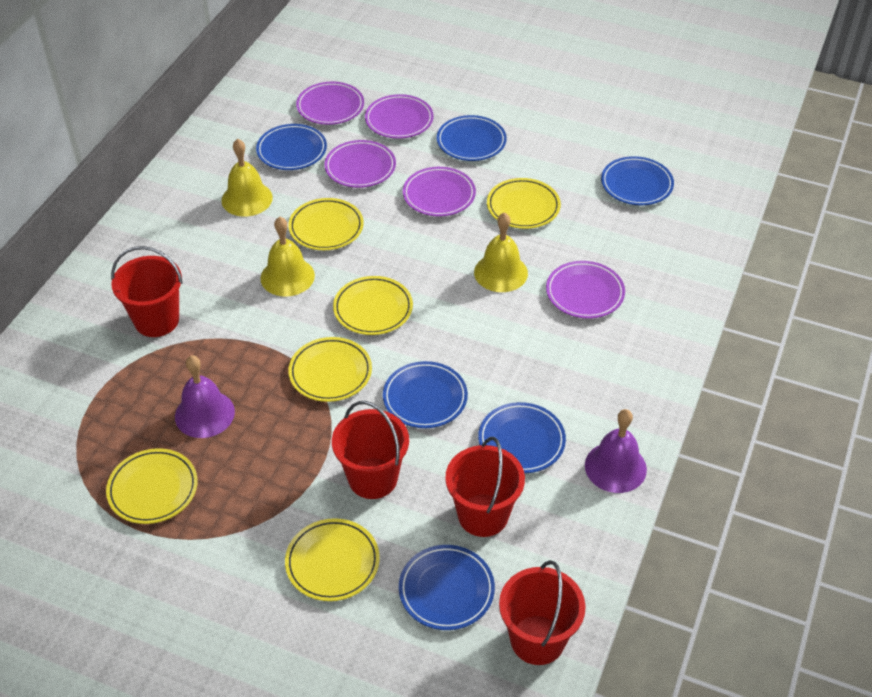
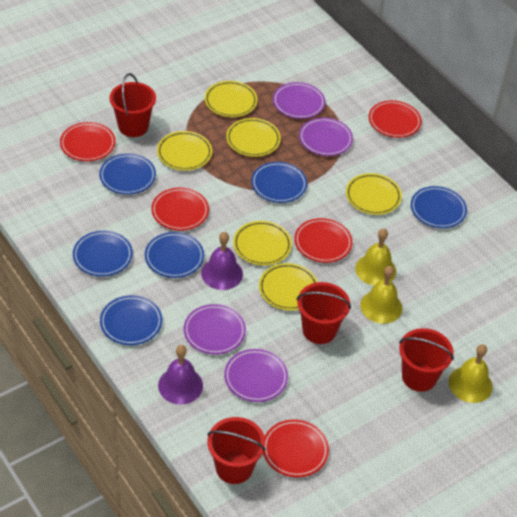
purple plate: 5 -> 4
red plate: 0 -> 5

